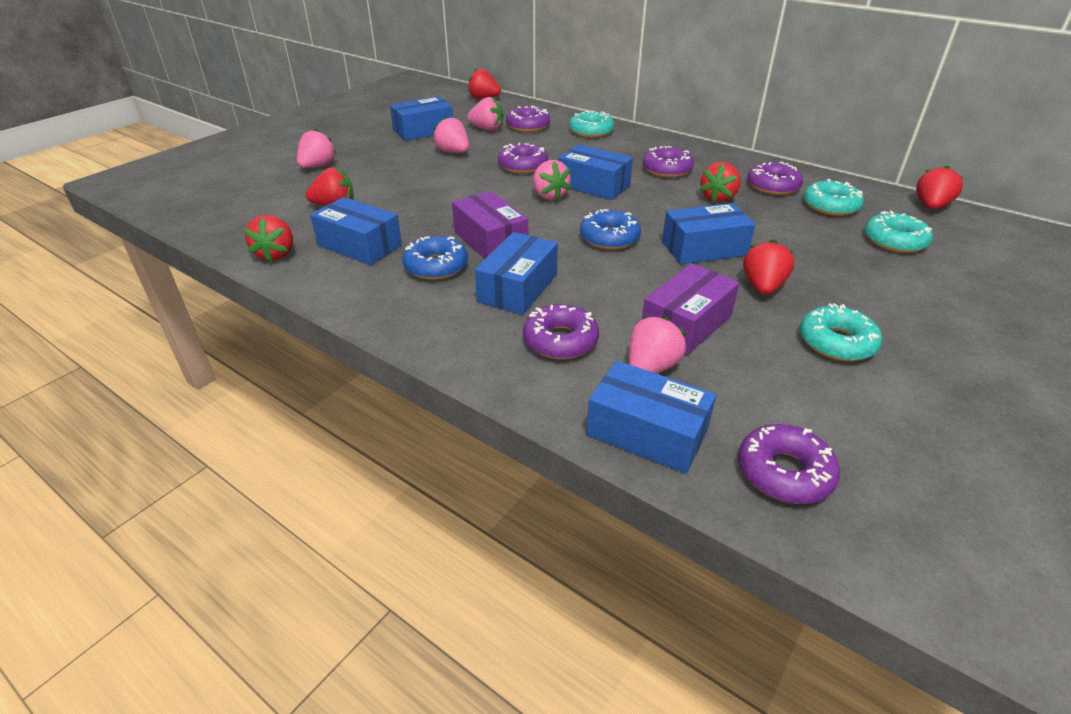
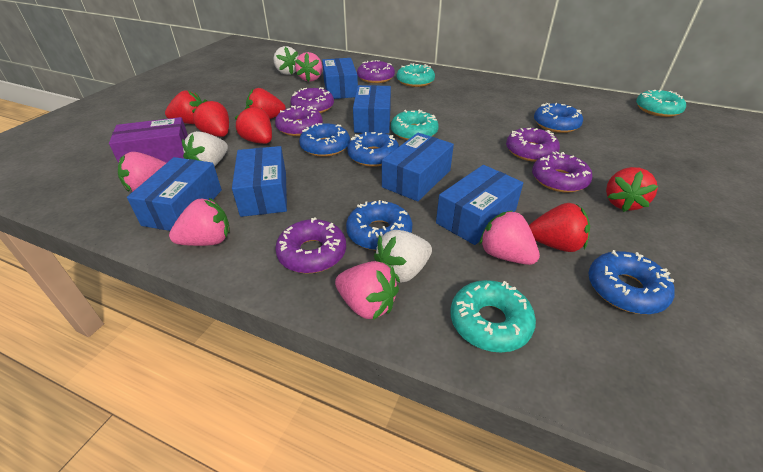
blue donut: 2 -> 5
purple box: 2 -> 1
white strawberry: 0 -> 3

